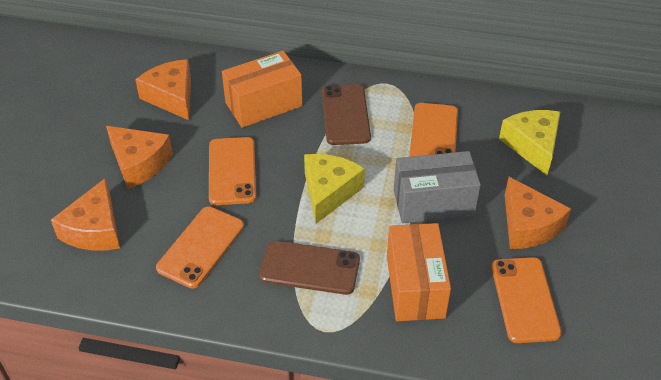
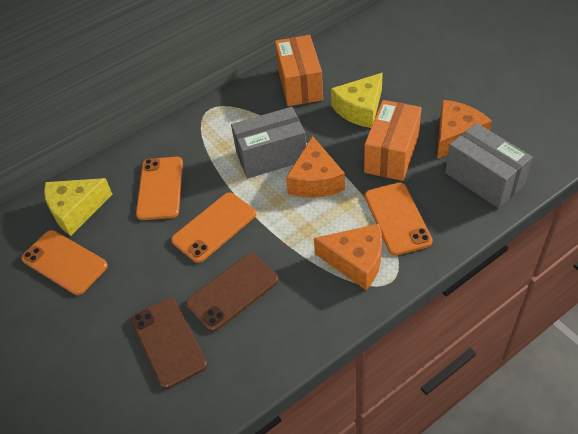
grey box: 1 -> 2
orange cheese: 4 -> 3

